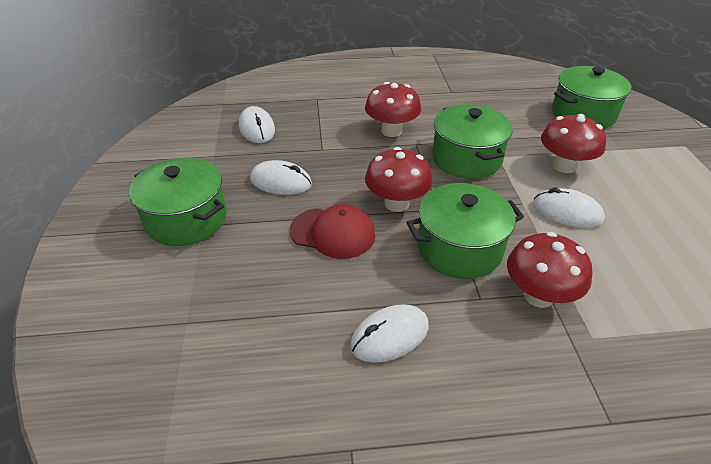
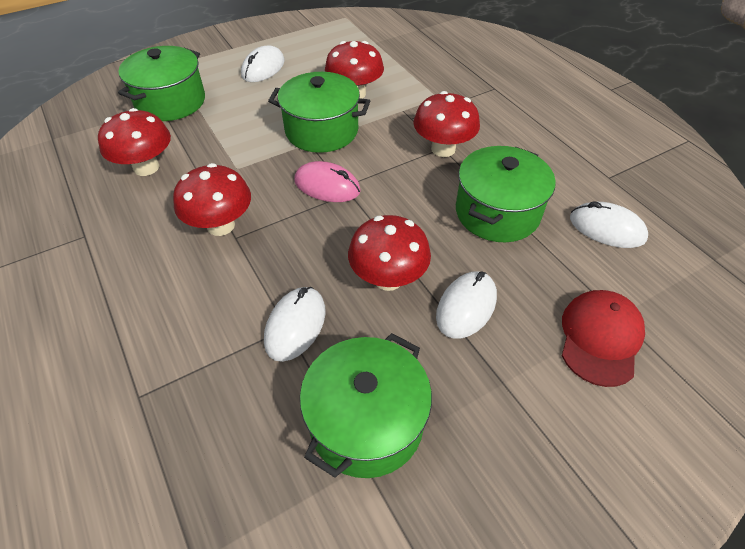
pink mouse: 0 -> 1
red mushroom: 4 -> 5

